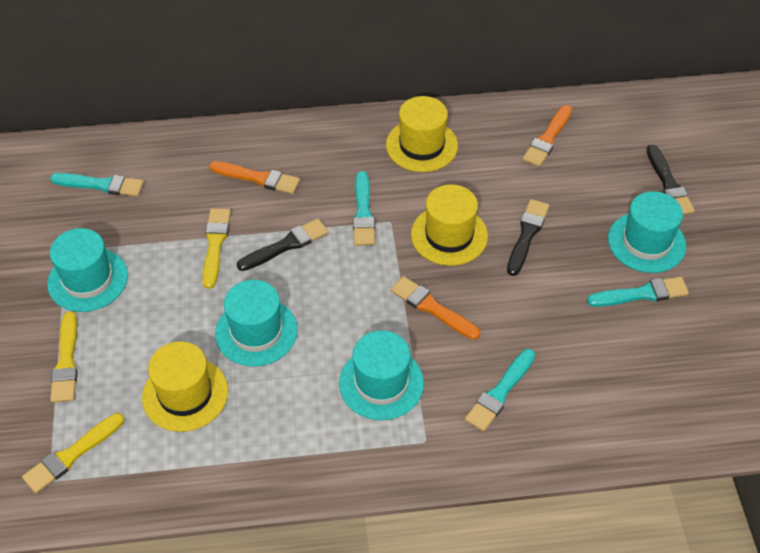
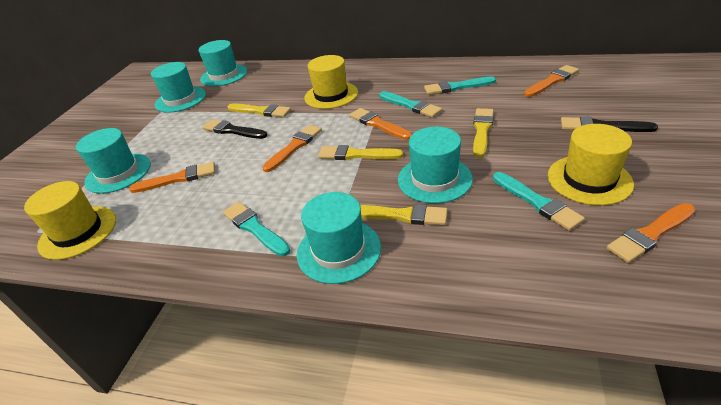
black brush: 3 -> 2
orange brush: 3 -> 5
turquoise hat: 4 -> 5
yellow brush: 3 -> 4

